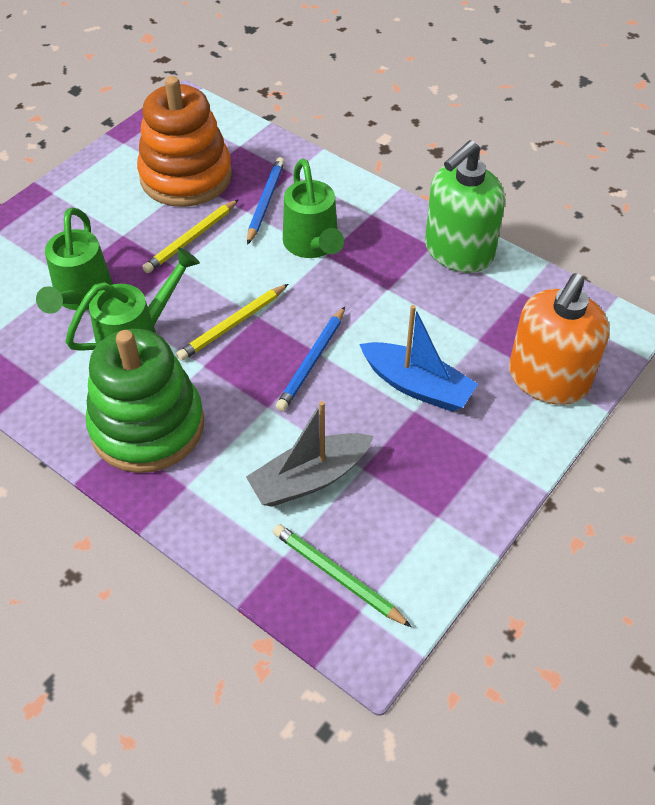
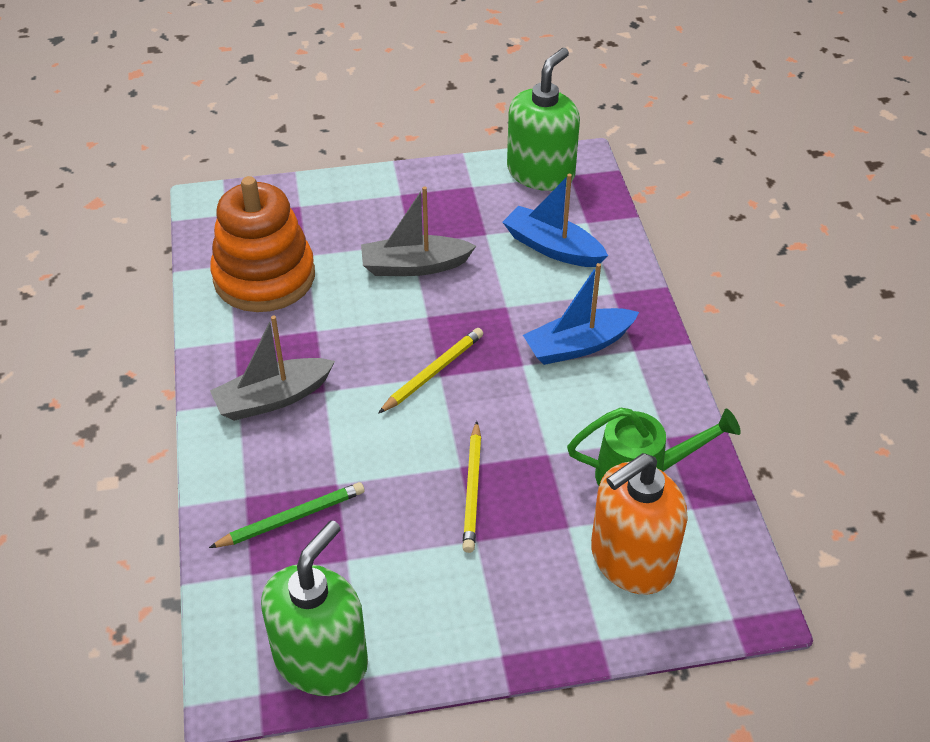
blue boat: 1 -> 2
blue pencil: 2 -> 0
green soap dispenser: 1 -> 2
green stacking toy: 1 -> 0
green watering can: 3 -> 1
grey boat: 1 -> 2

